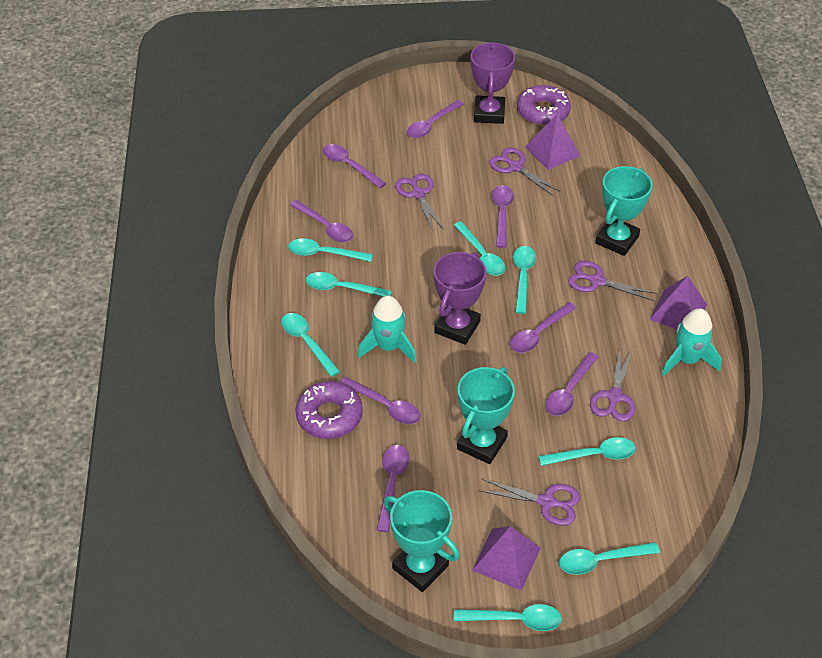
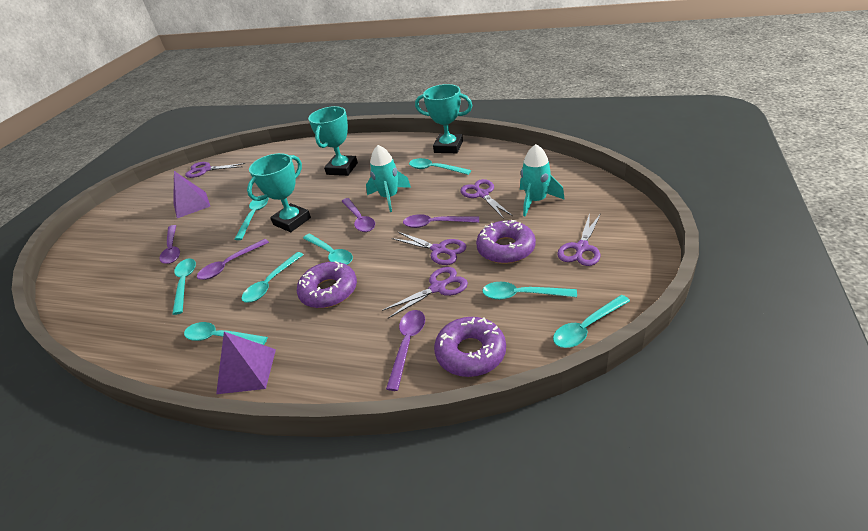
purple donut: 2 -> 3
purple pyramid: 3 -> 2
purple spoon: 8 -> 5
purple trophy: 2 -> 0

